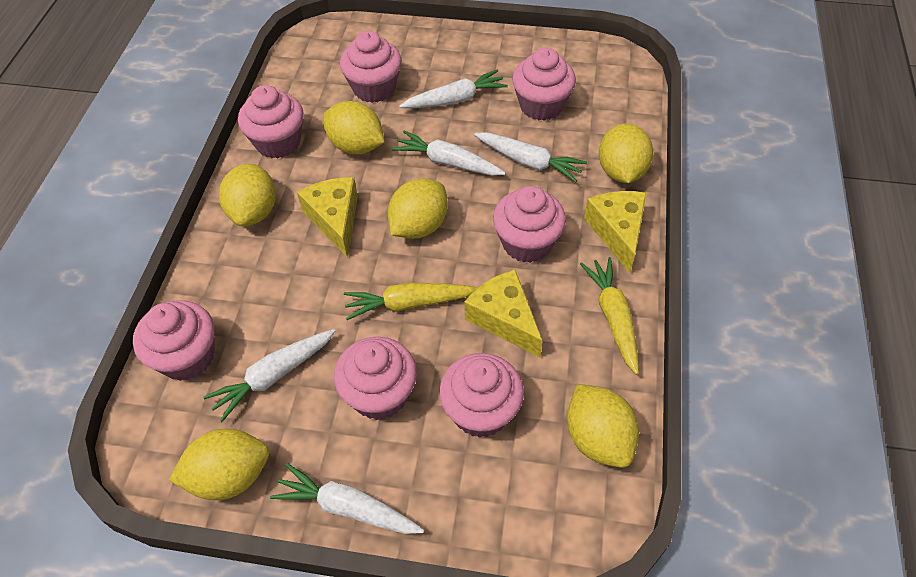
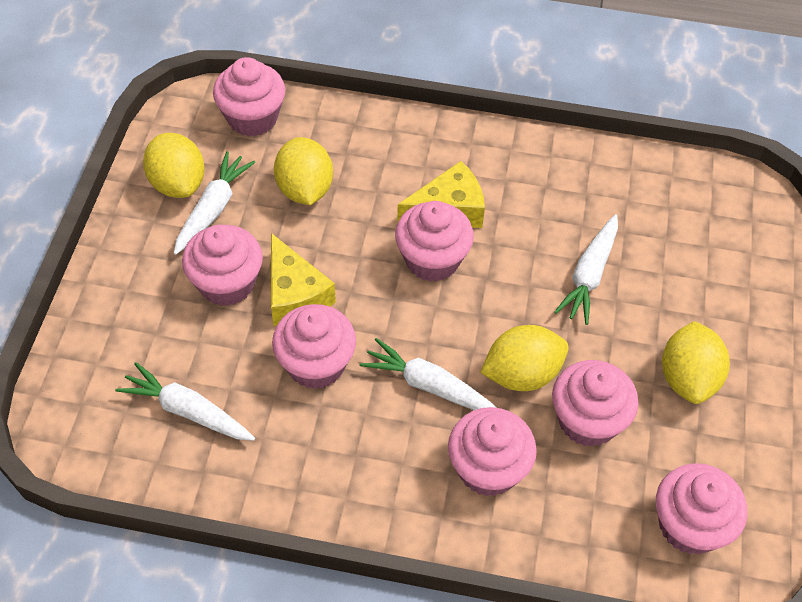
white carrot: 5 -> 4
yellow carrot: 2 -> 0
yellow cheese: 3 -> 2
yellow lemon: 6 -> 4

